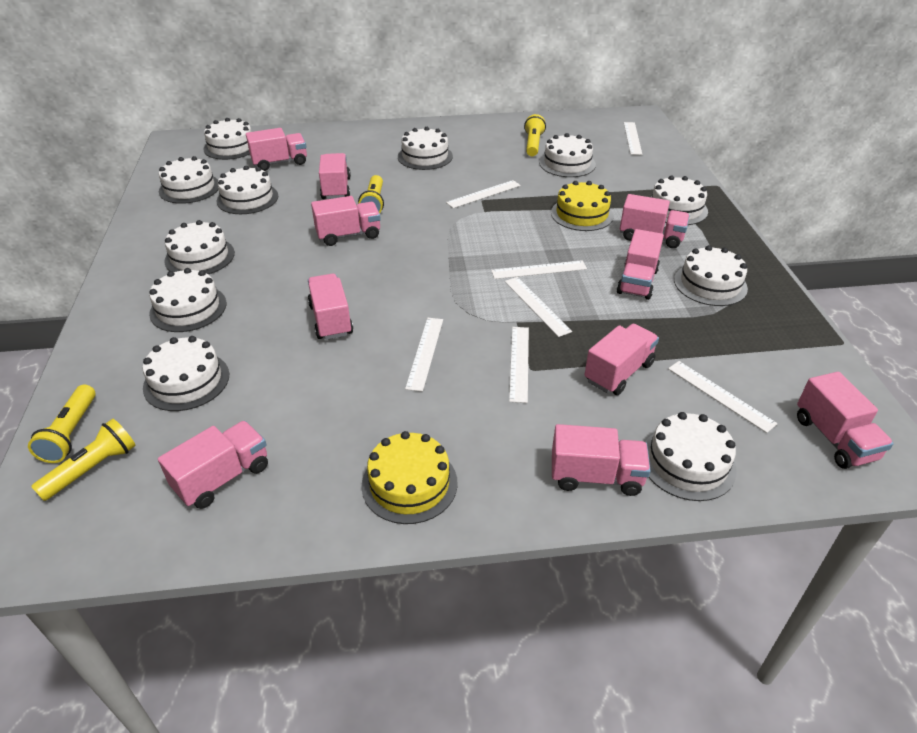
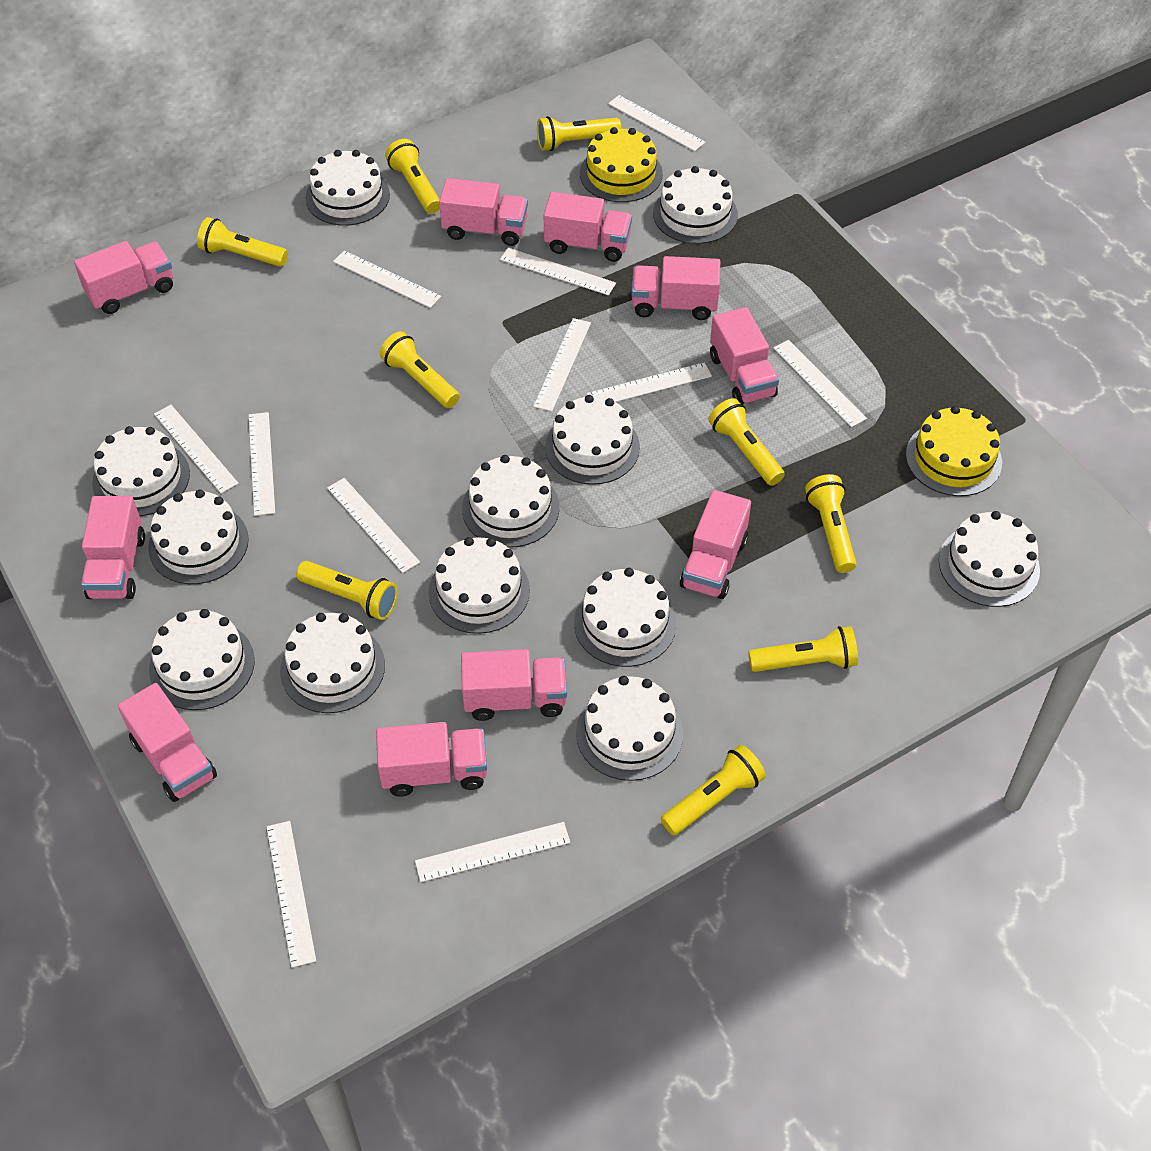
white cake: 11 -> 12
white ruler: 7 -> 11
yellow flashlight: 4 -> 9

